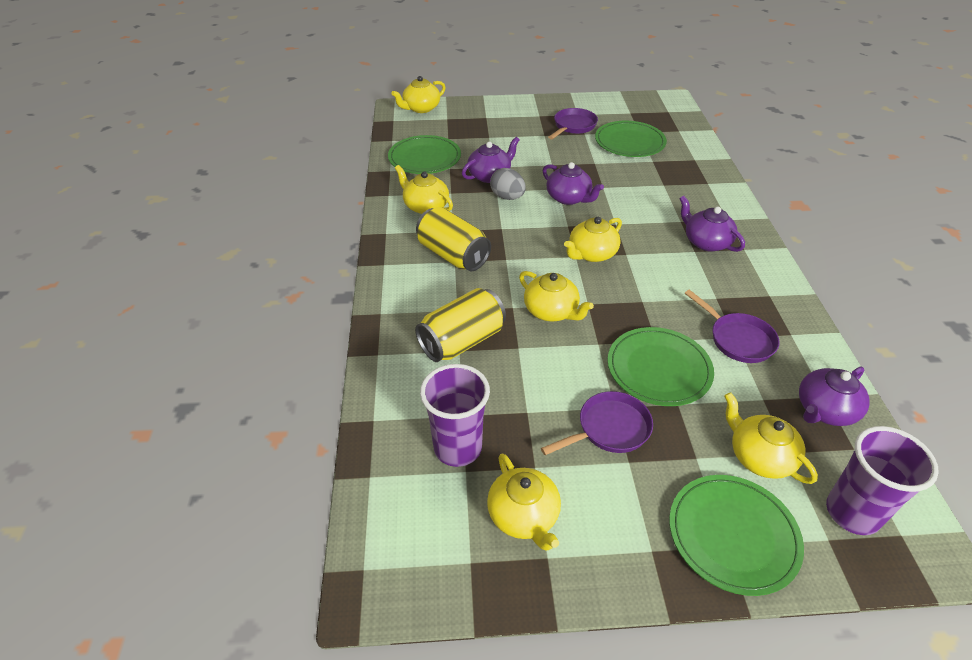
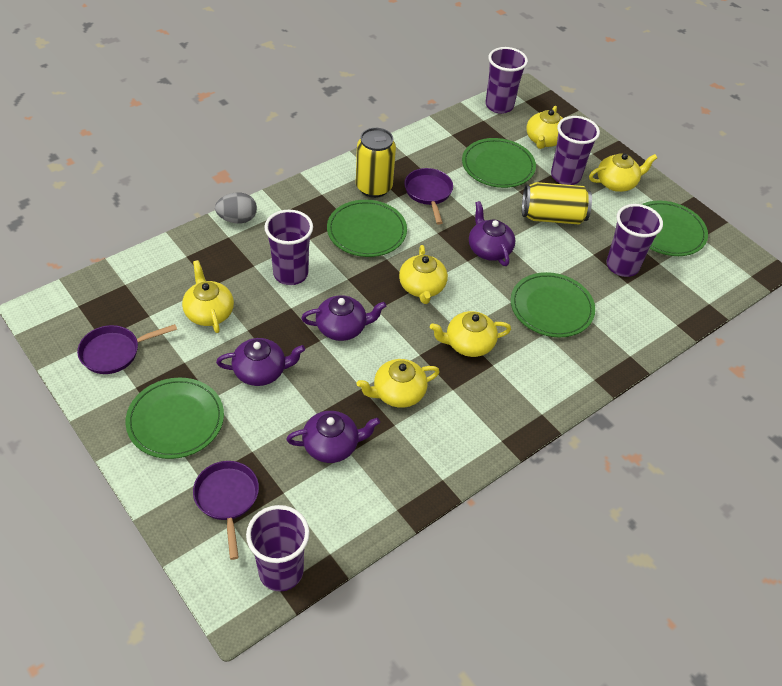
green plate: 4 -> 5
purple cup: 2 -> 5

